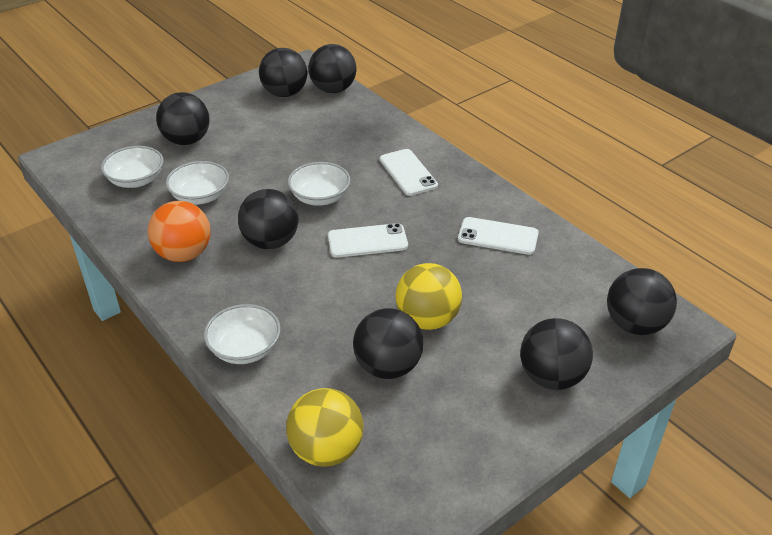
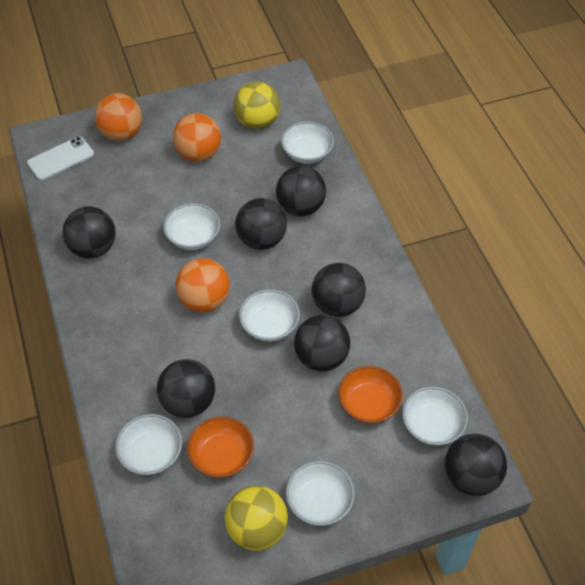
orange ball: 1 -> 3
orange bowl: 0 -> 2
white bowl: 4 -> 6
white phone: 3 -> 1

